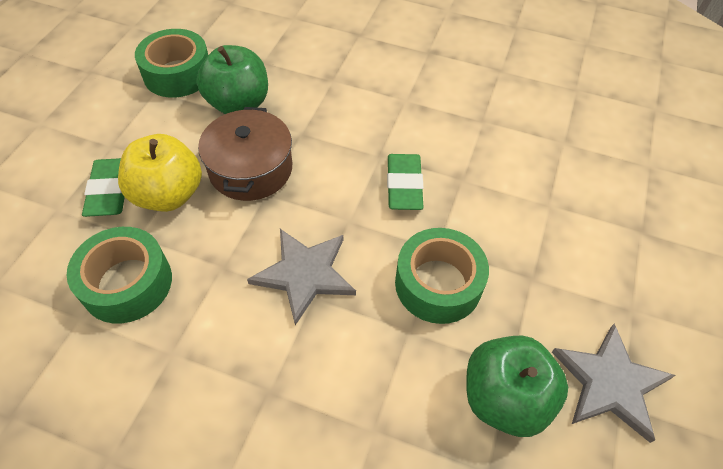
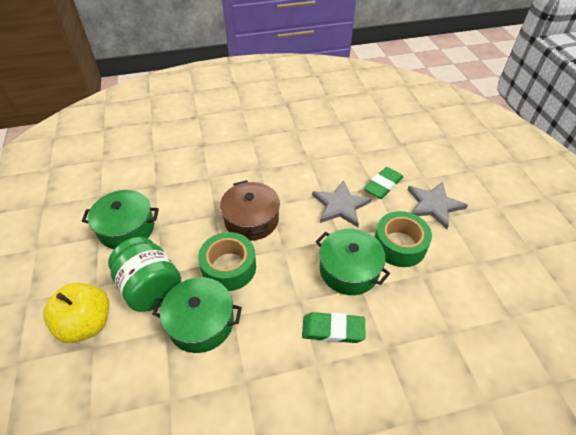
green apple: 2 -> 0
green jar: 0 -> 1
green pot: 0 -> 3
green tape: 3 -> 2

